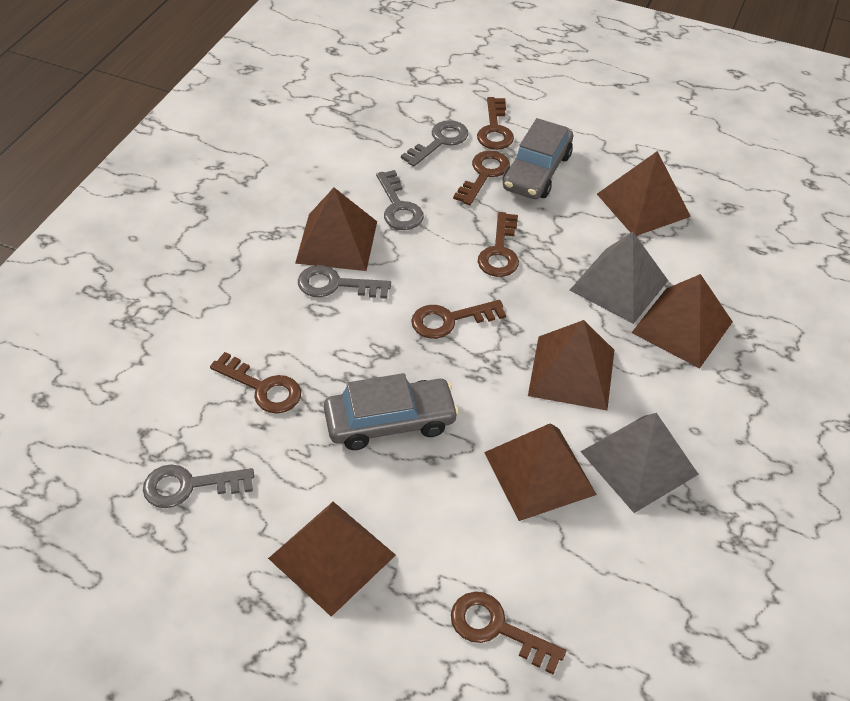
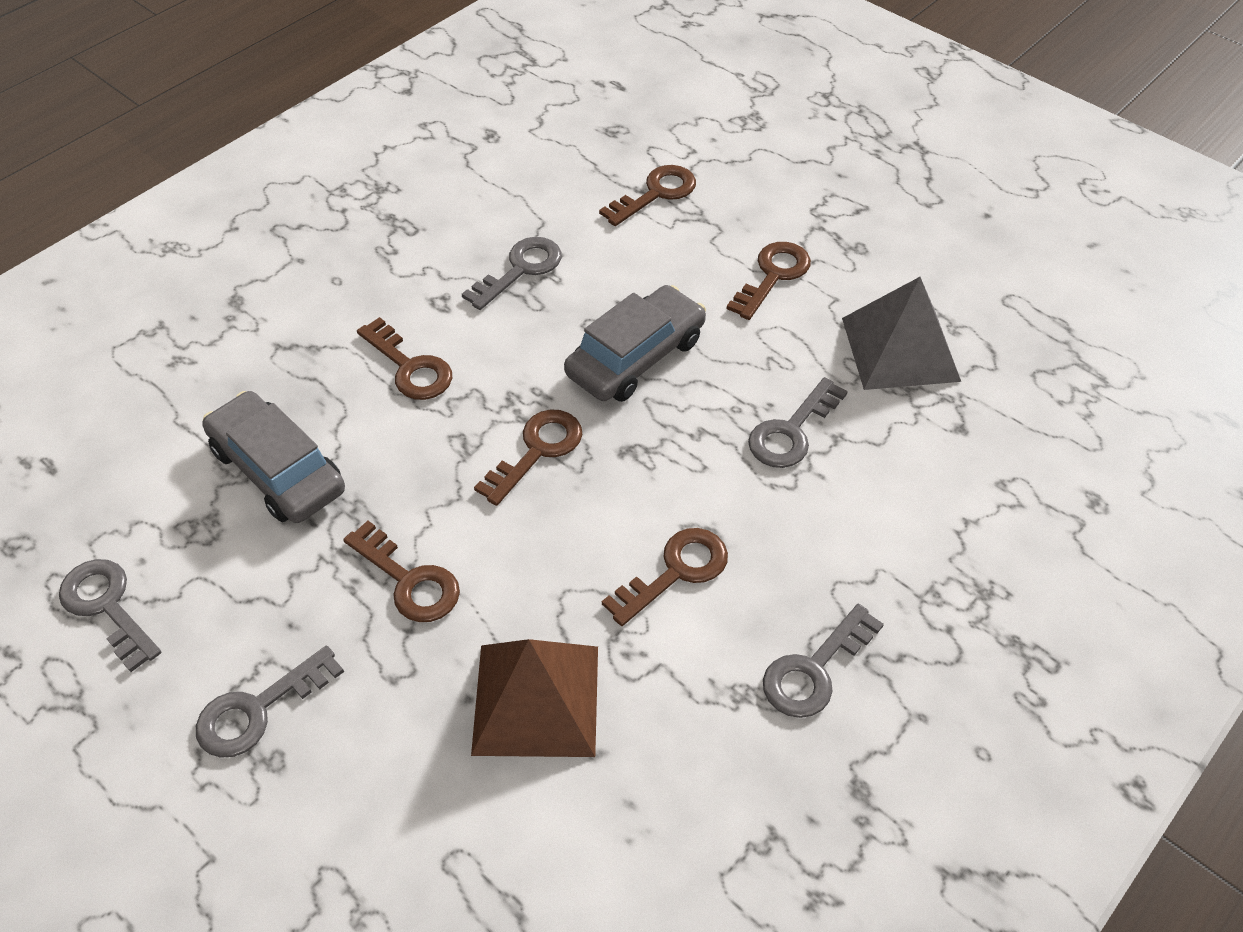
brown pyramid: 6 -> 1
grey key: 4 -> 5
grey pyramid: 2 -> 1

